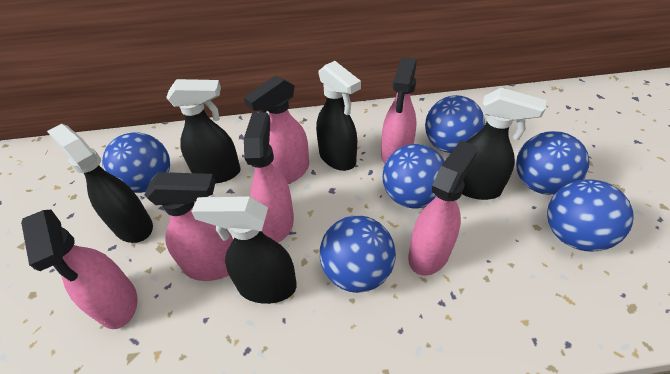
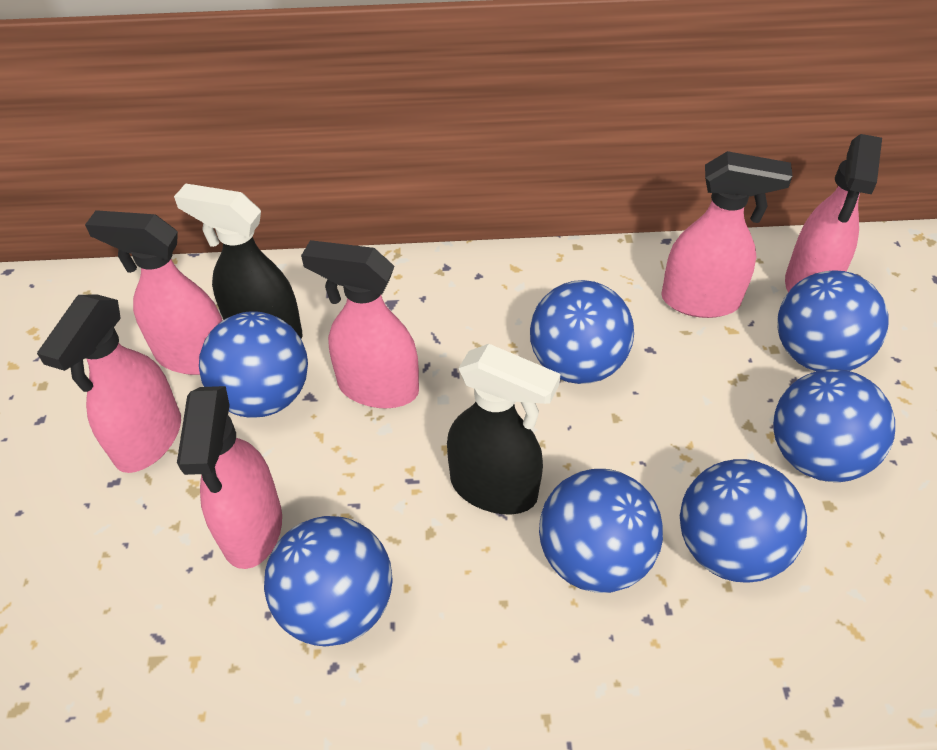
black spray bottle: 5 -> 2
blue ball: 6 -> 7

